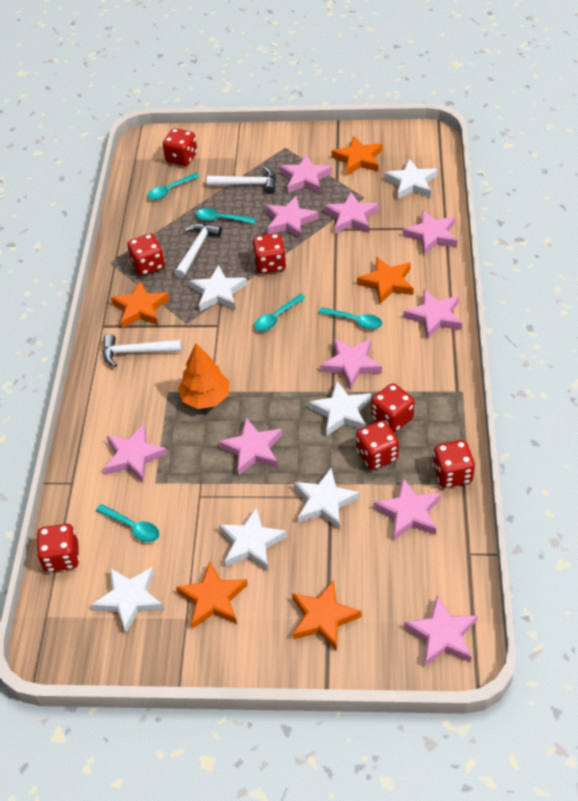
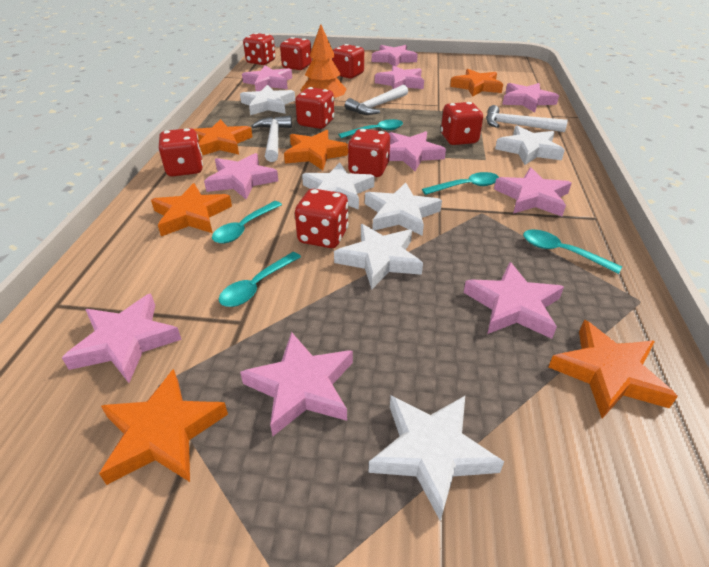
orange star: 5 -> 6
red dice: 7 -> 8

